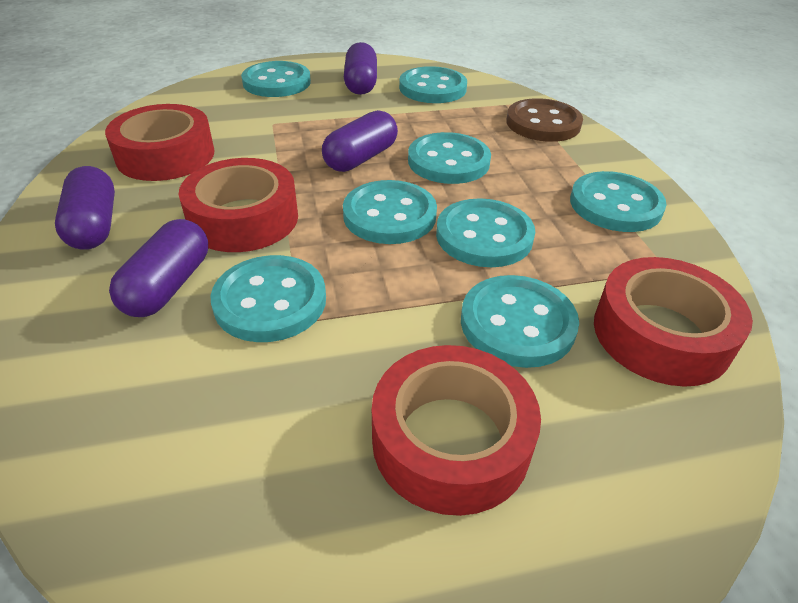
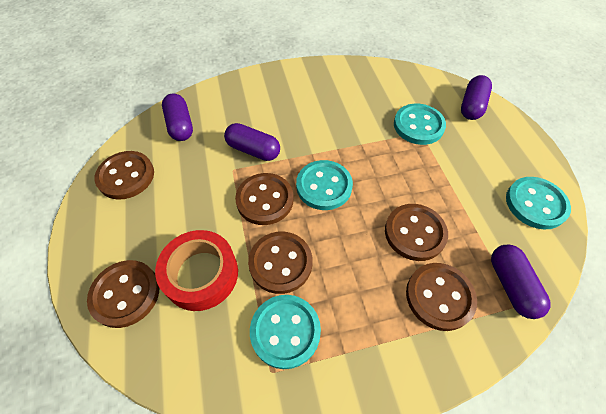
brown button: 1 -> 6
red tape: 4 -> 1
turquoise button: 8 -> 4

